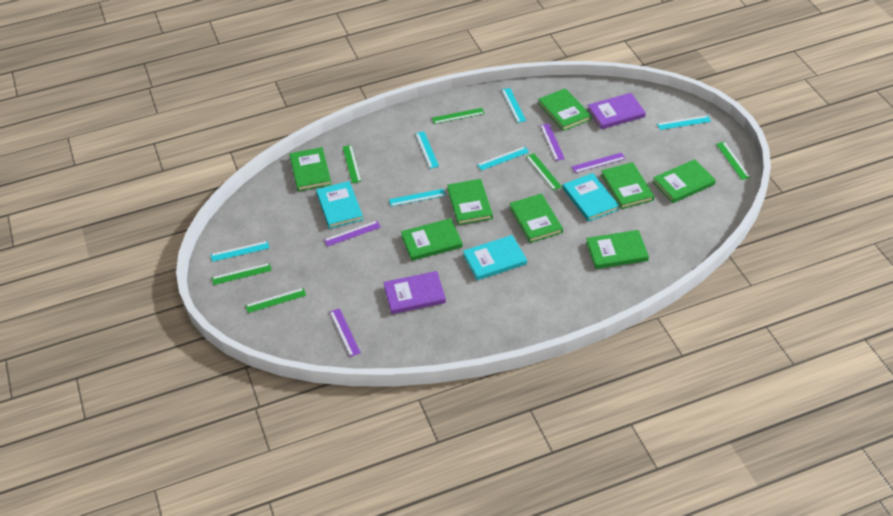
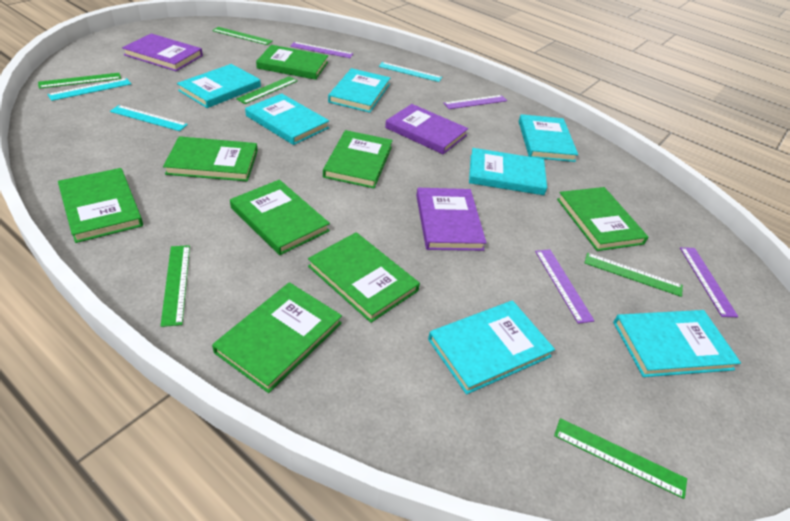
purple book: 2 -> 3
turquoise book: 3 -> 7
turquoise ruler: 6 -> 3

